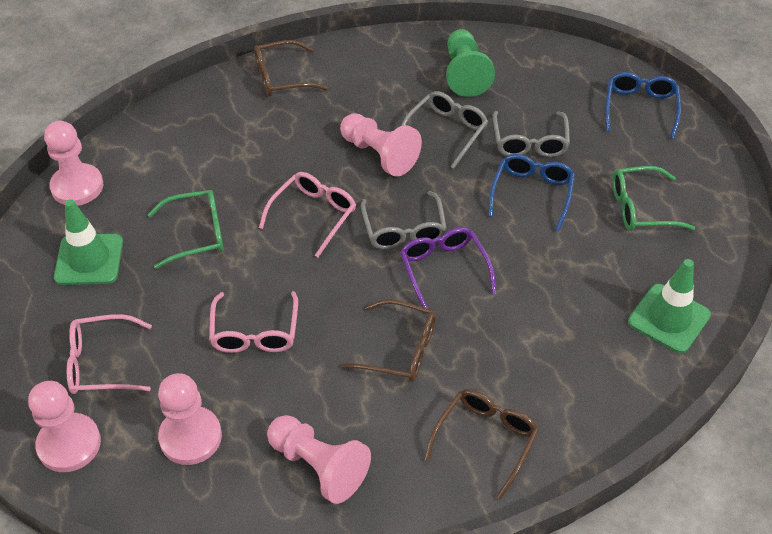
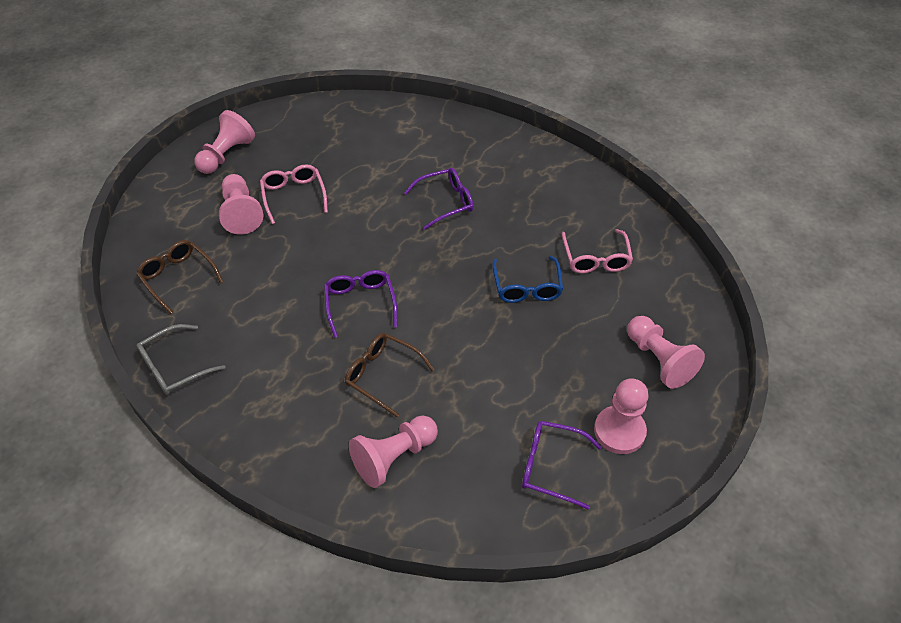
blue glasses: 2 -> 1
brown glasses: 3 -> 2
green glasses: 2 -> 0
green pawn: 1 -> 0
green traffic cone: 2 -> 0
grey glasses: 3 -> 1
pink glasses: 3 -> 2
purple glasses: 1 -> 3

